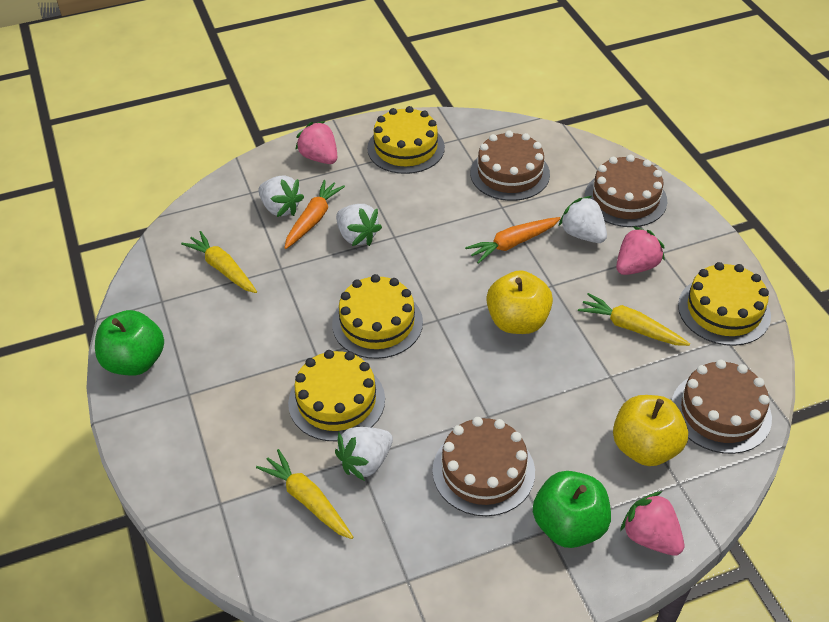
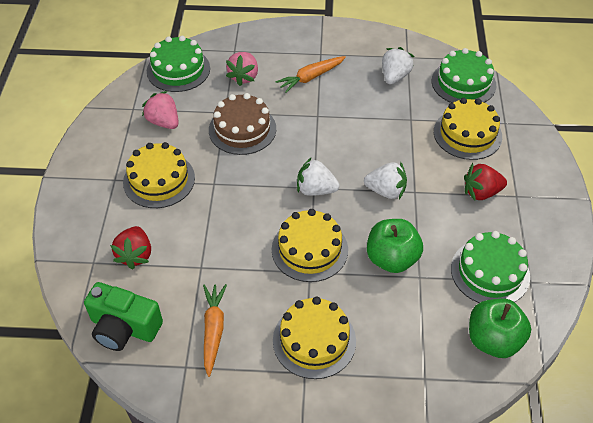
brown cake: 4 -> 1
green cake: 0 -> 3
green camera: 0 -> 1
pink strawberry: 3 -> 2
red strawberry: 0 -> 2
white strawberry: 4 -> 3
yellow apple: 2 -> 0
yellow carrot: 3 -> 0

